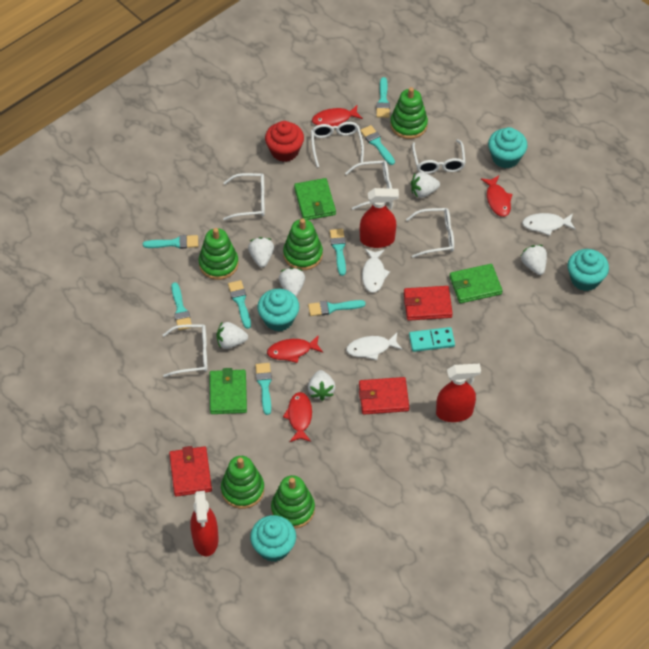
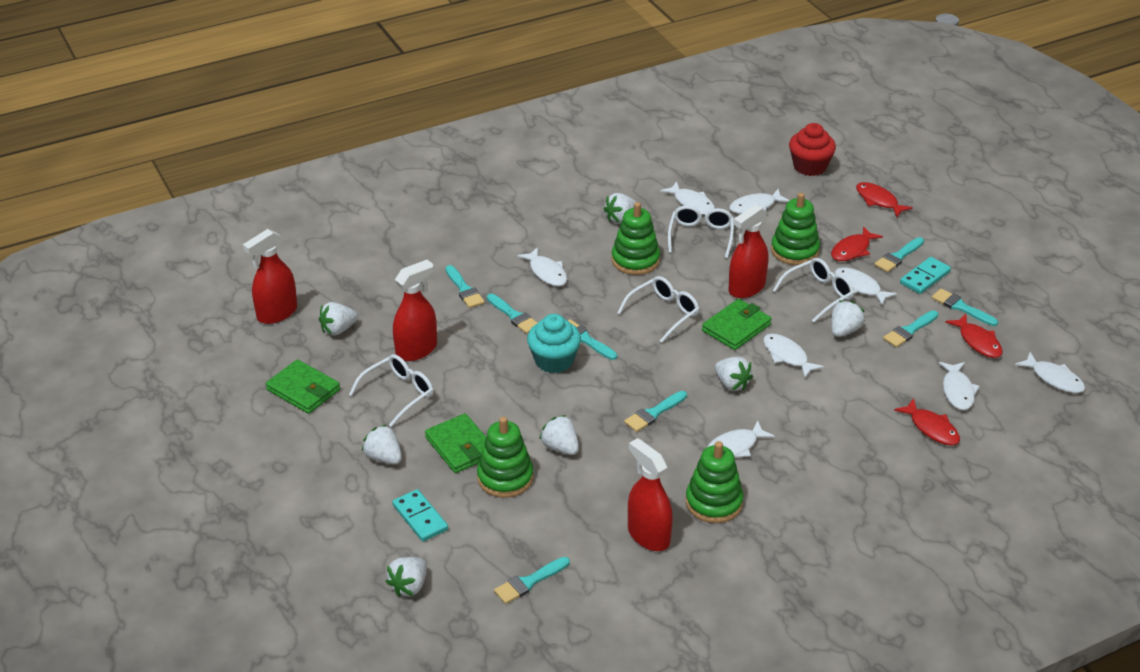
green stacking toy: 5 -> 4
red spray bottle: 3 -> 4
red wallet: 3 -> 0
turquoise cupcake: 4 -> 1
turquoise domino: 1 -> 2
white fish: 3 -> 8
white glasses: 6 -> 4
white strawberry: 6 -> 7

